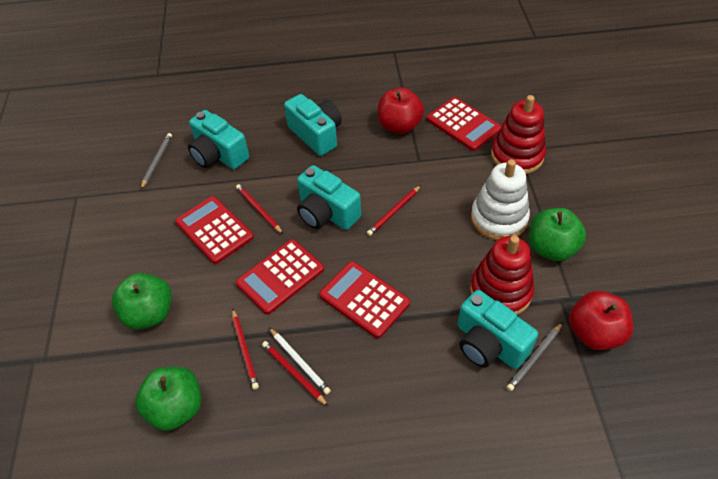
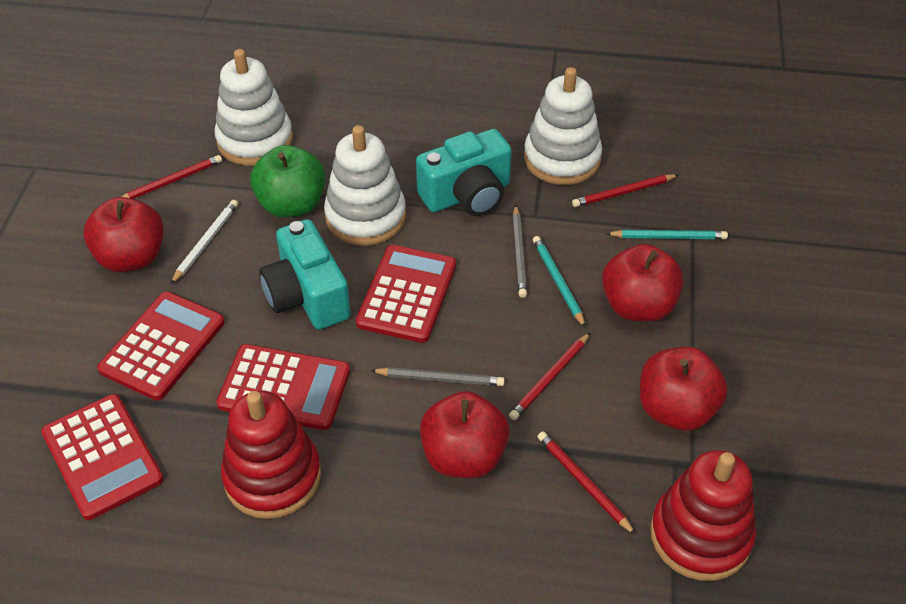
green apple: 3 -> 1
red apple: 2 -> 4
turquoise camera: 4 -> 2
turquoise pencil: 0 -> 2
white stacking toy: 1 -> 3

